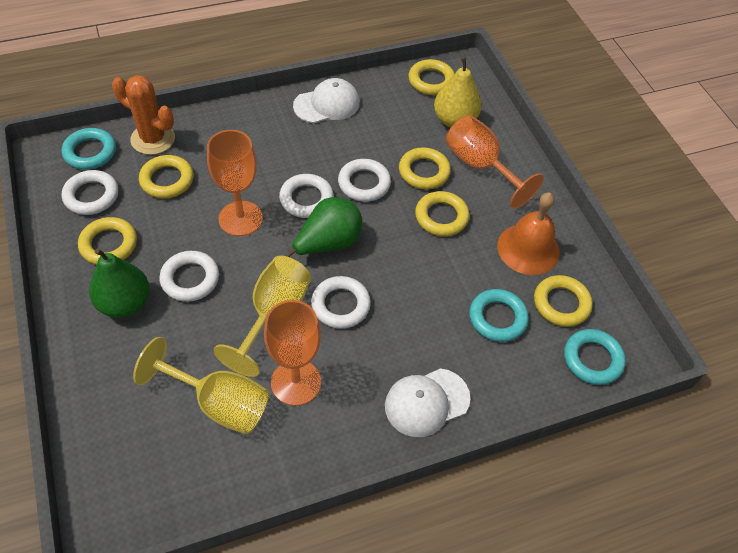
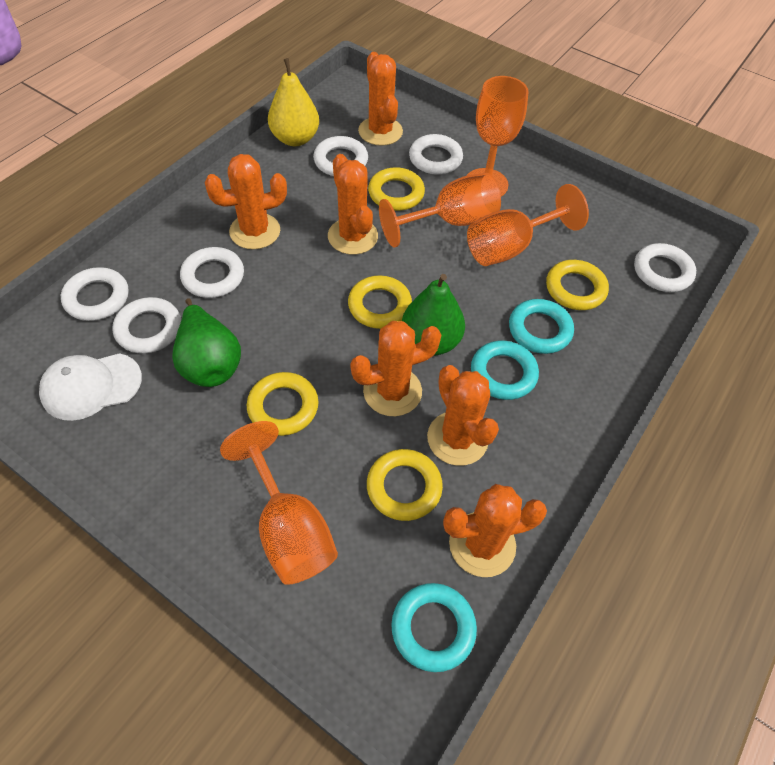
orange bell: 1 -> 0
orange cactus: 1 -> 6
orange goblet: 3 -> 4
white cap: 2 -> 1
white ring: 5 -> 6
yellow goblet: 2 -> 0
yellow ring: 6 -> 5

